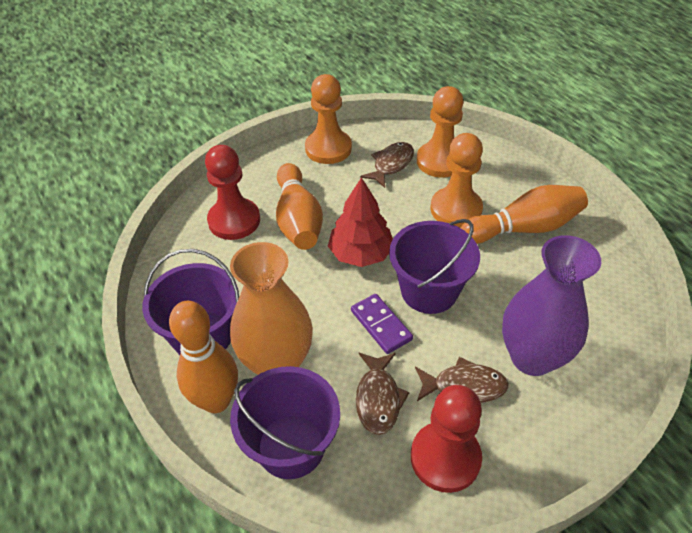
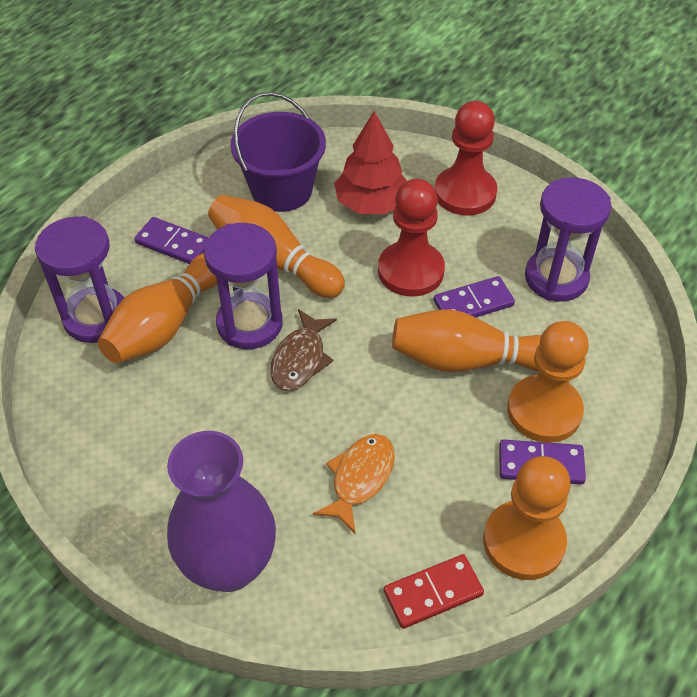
brown fish: 3 -> 1
orange fish: 0 -> 1
orange pawn: 3 -> 2
orange vase: 1 -> 0
purple bucket: 3 -> 1
purple domino: 1 -> 3
purple hourglass: 0 -> 3
red domino: 0 -> 1

